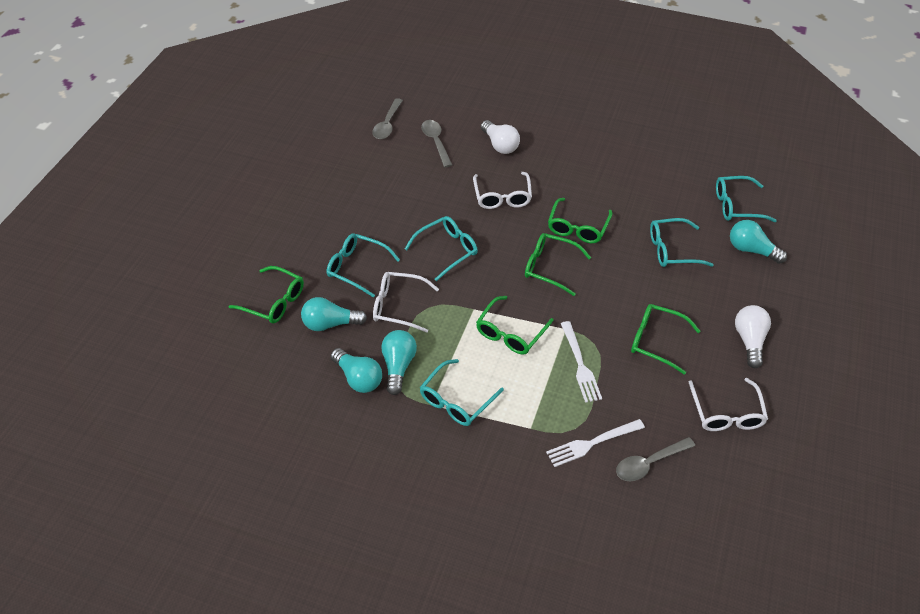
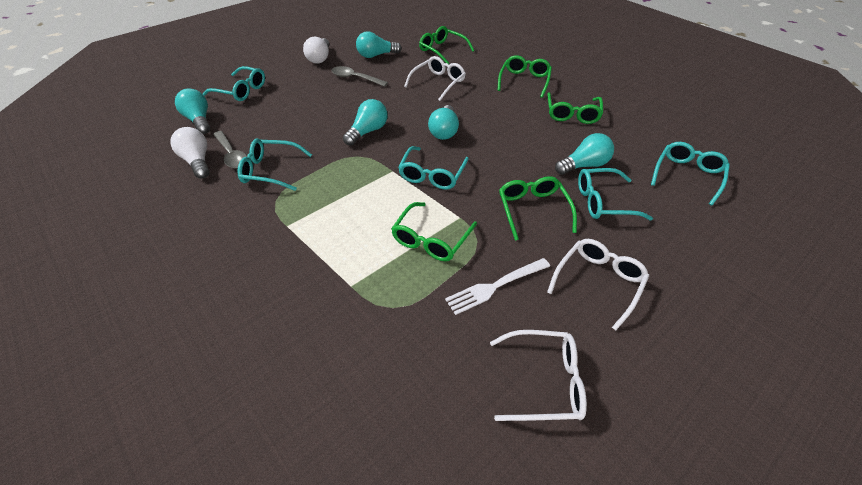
grey spoon: 3 -> 2
turquoise light bulb: 4 -> 5
white fork: 2 -> 1

